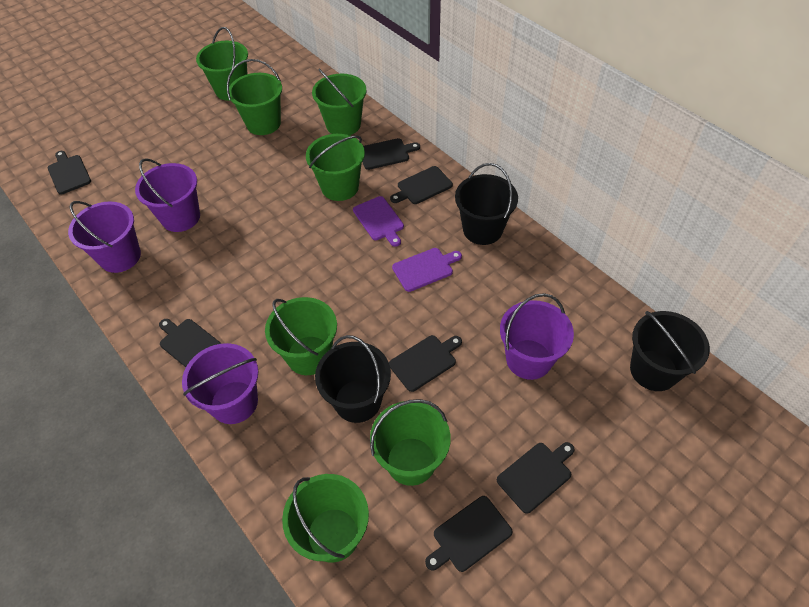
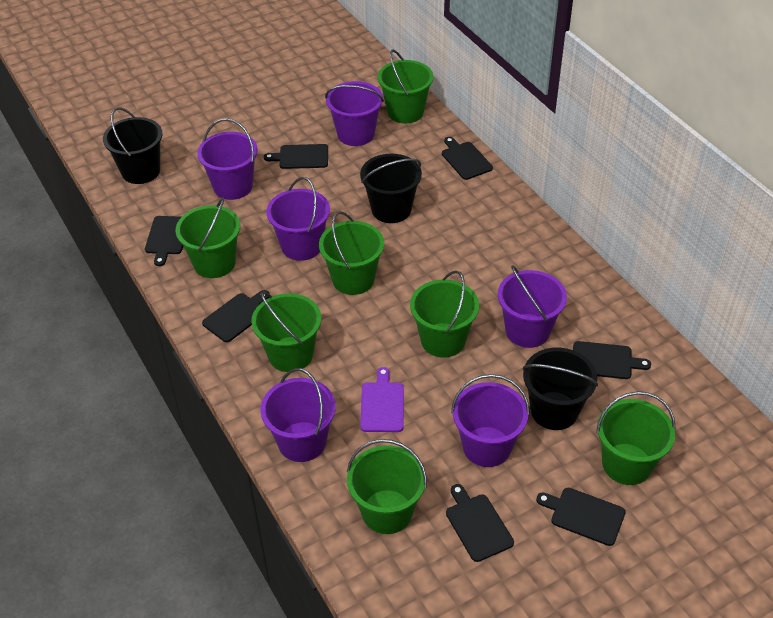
purple bucket: 4 -> 6
purple cutting board: 2 -> 1

